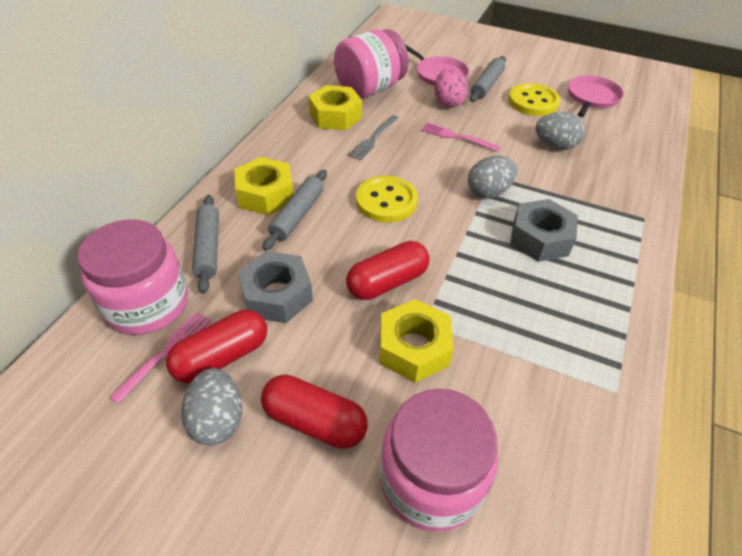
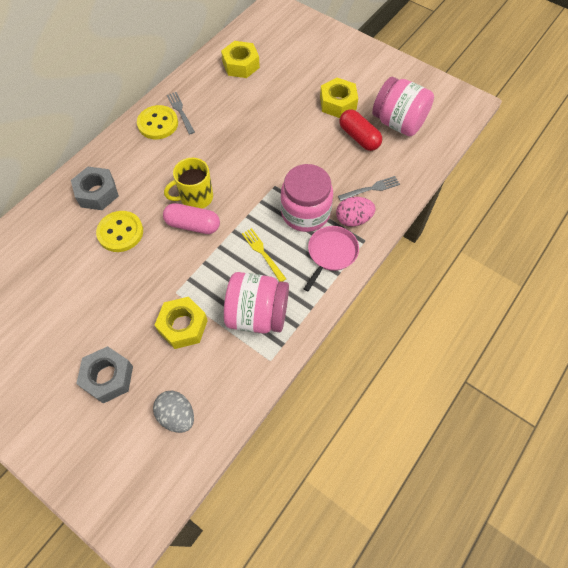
grey egg: 3 -> 1
grey fork: 1 -> 2
grey rolling pin: 3 -> 0
pink capsule: 0 -> 1
pink fork: 2 -> 0
pink pan: 2 -> 1
red capsule: 3 -> 1
yellow fork: 0 -> 1
yellow mug: 0 -> 1

